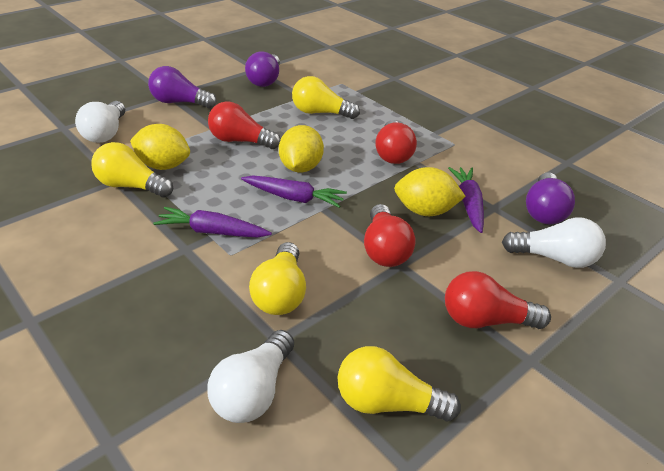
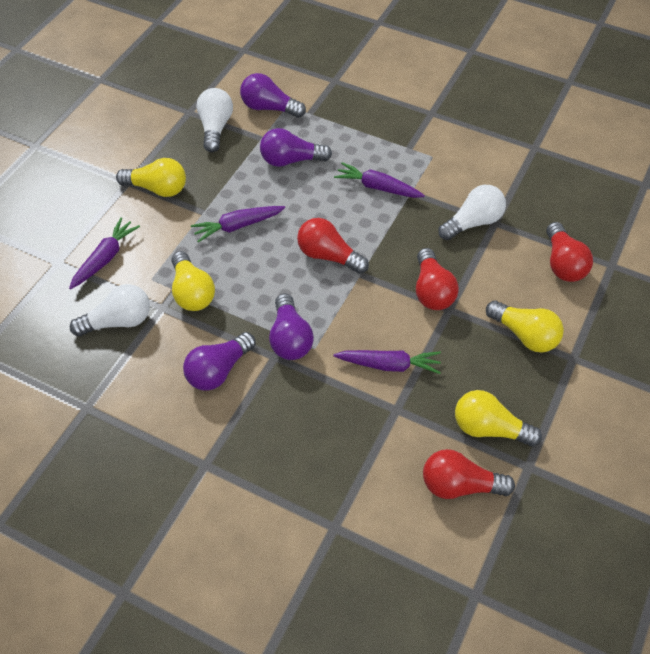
purple carrot: 3 -> 4
purple light bulb: 3 -> 4
yellow lemon: 3 -> 0

